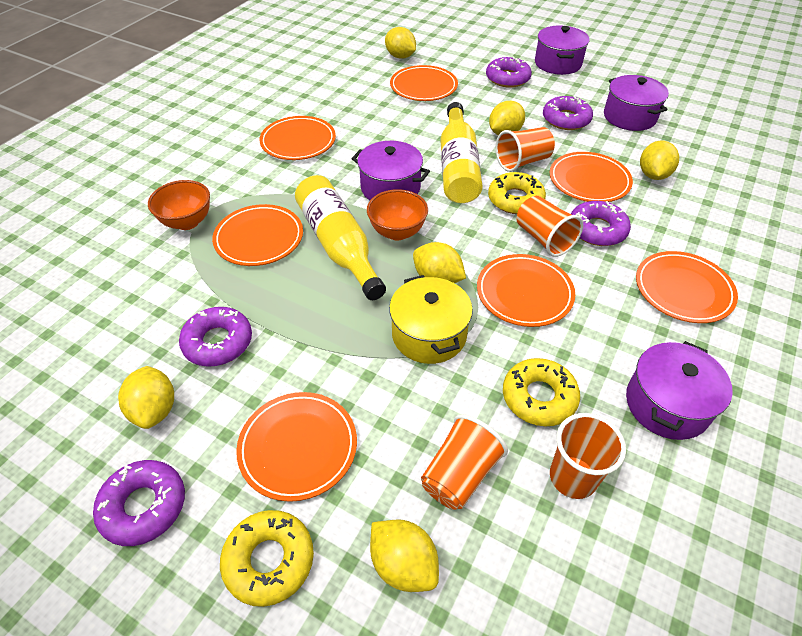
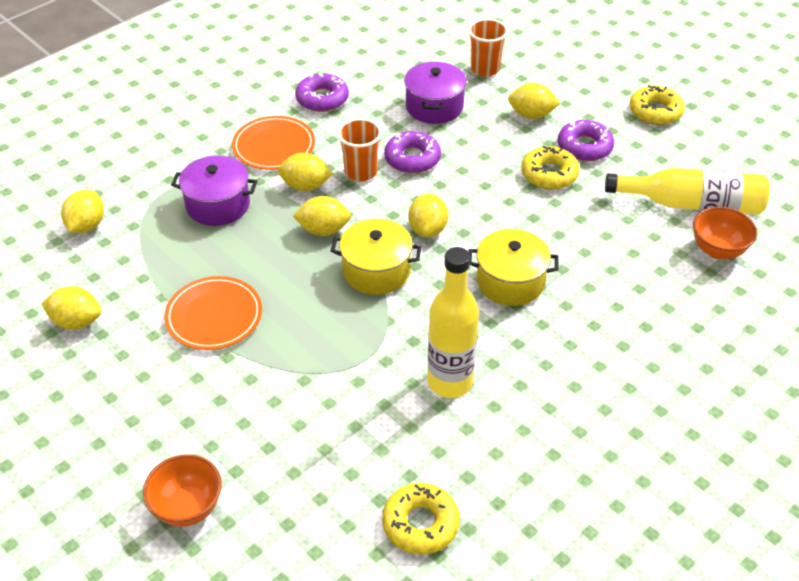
orange cup: 4 -> 2
orange plate: 7 -> 2
purple donut: 5 -> 3
purple pot: 4 -> 2
yellow pot: 1 -> 2

